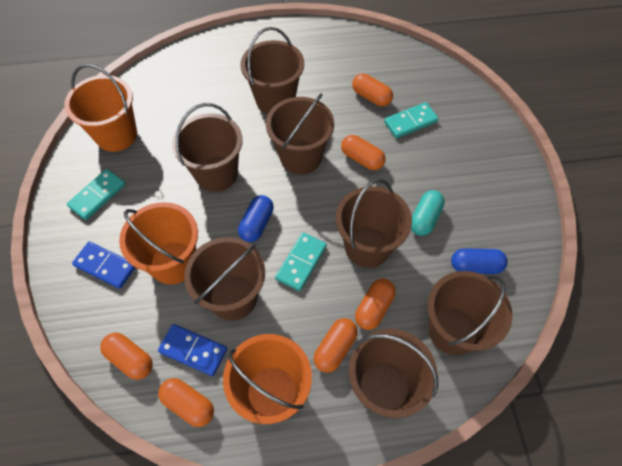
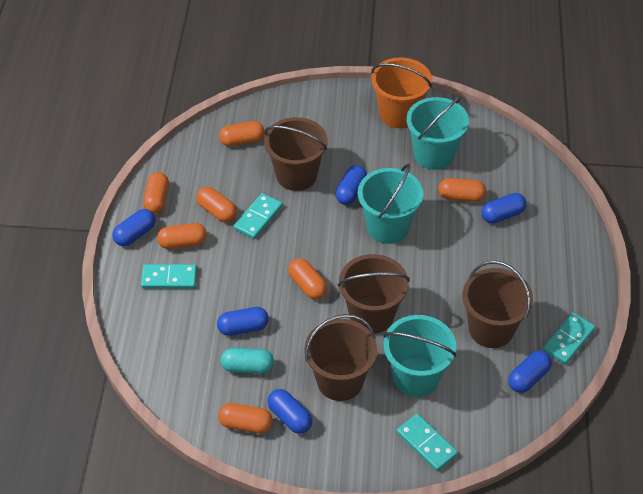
blue capsule: 2 -> 6
blue domino: 2 -> 0
brown bucket: 7 -> 4
orange bucket: 3 -> 1
orange capsule: 6 -> 7
turquoise bucket: 0 -> 3
turquoise domino: 3 -> 4

